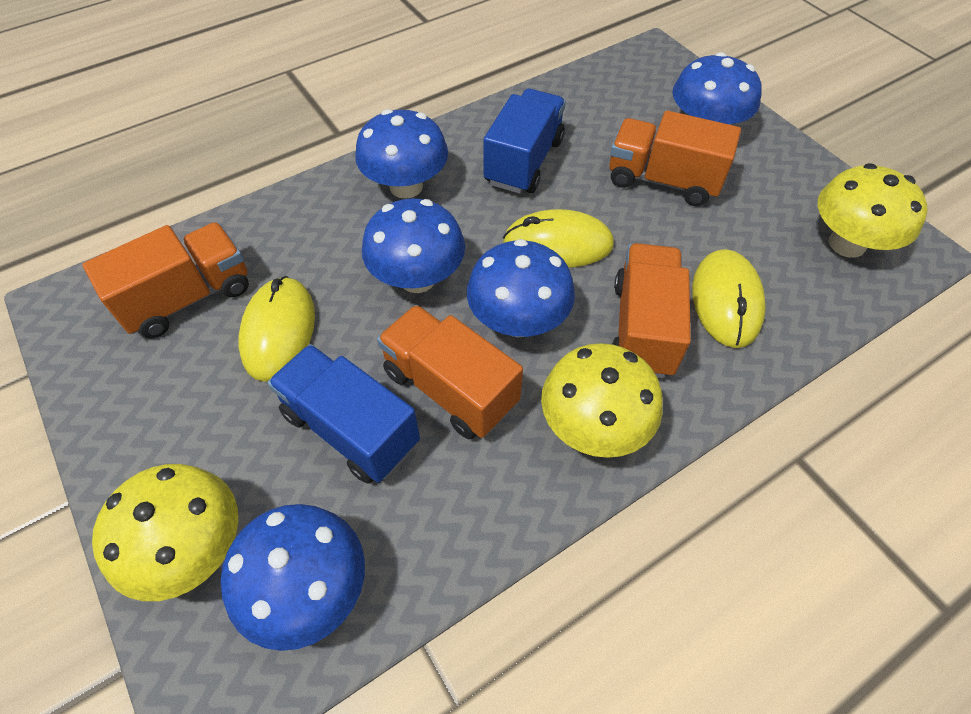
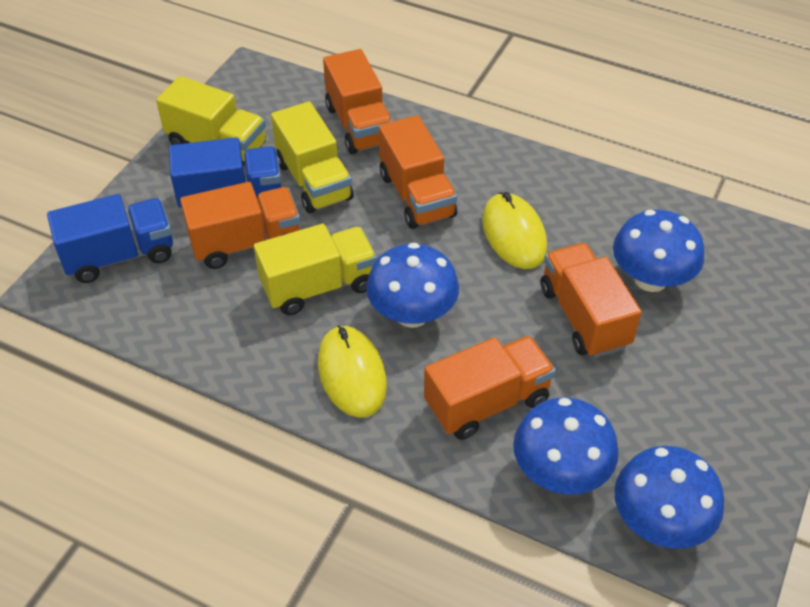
blue mushroom: 5 -> 4
orange truck: 4 -> 5
yellow mouse: 3 -> 2
yellow mushroom: 3 -> 0
yellow truck: 0 -> 3

